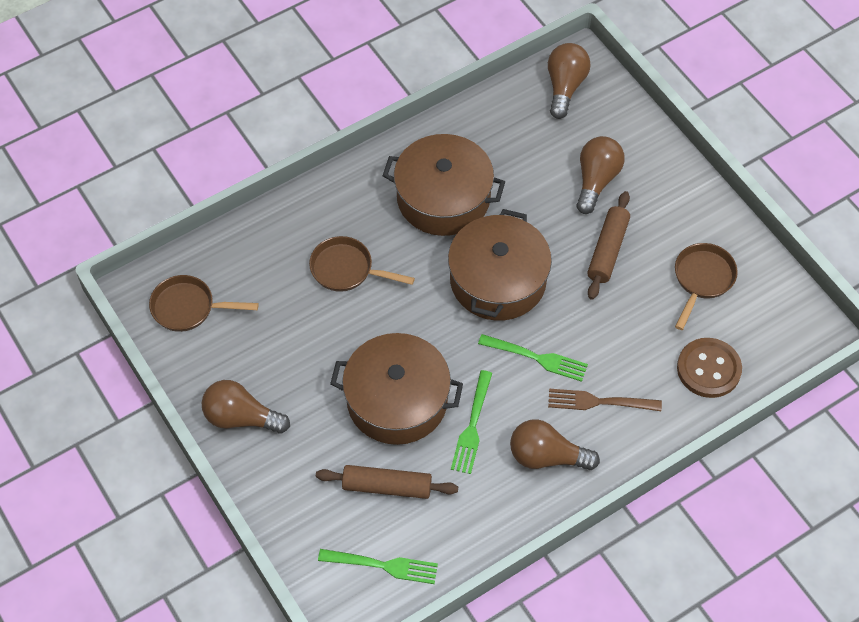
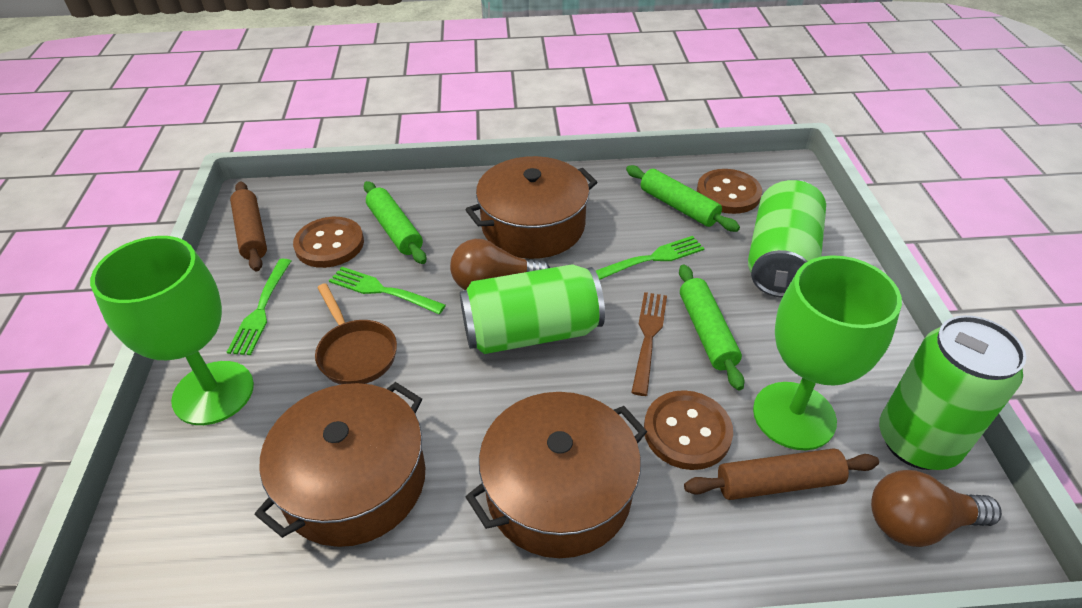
brown button: 1 -> 3
brown light bulb: 4 -> 2
brown pan: 3 -> 1
green can: 0 -> 3
green goblet: 0 -> 2
green rolling pin: 0 -> 3

